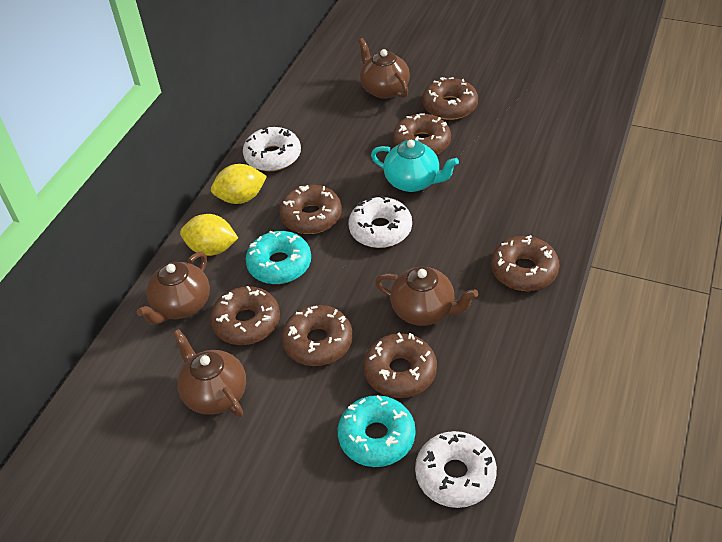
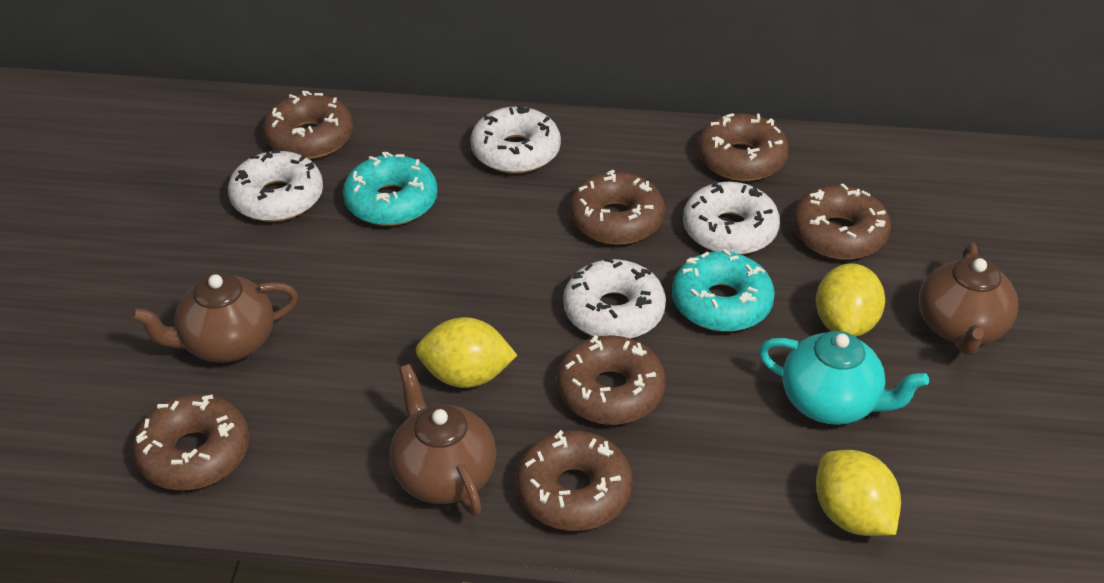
brown teapot: 4 -> 3
white donut: 3 -> 4
yellow lemon: 2 -> 3

